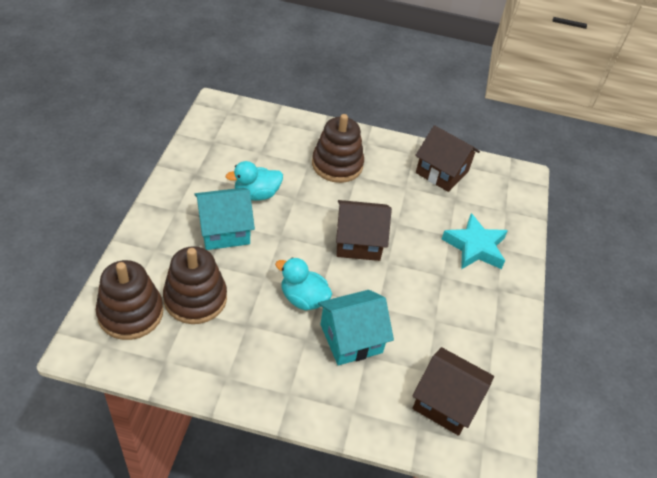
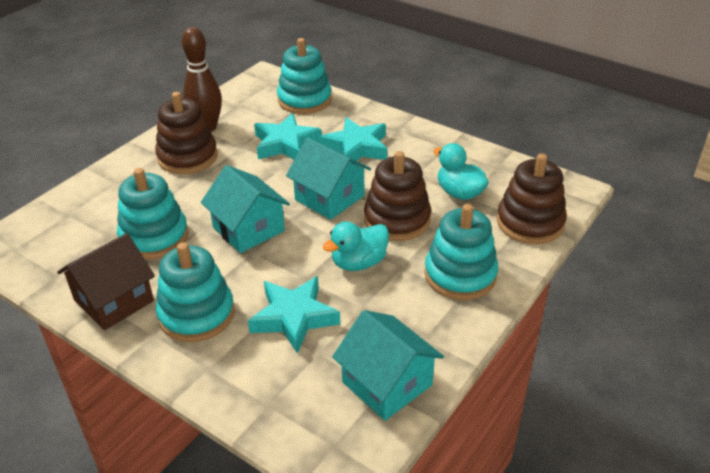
brown bowling pin: 0 -> 1
brown house: 3 -> 1
turquoise house: 2 -> 3
turquoise stacking toy: 0 -> 4
turquoise star: 1 -> 3

